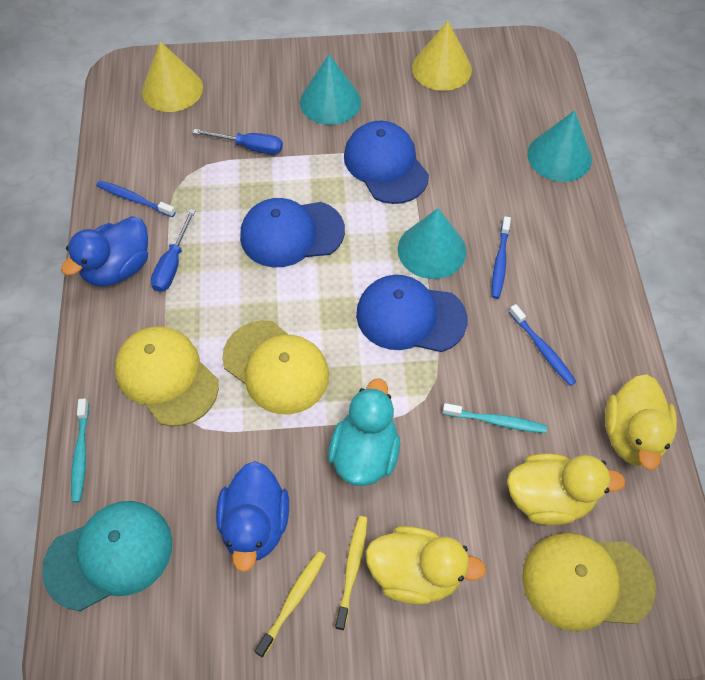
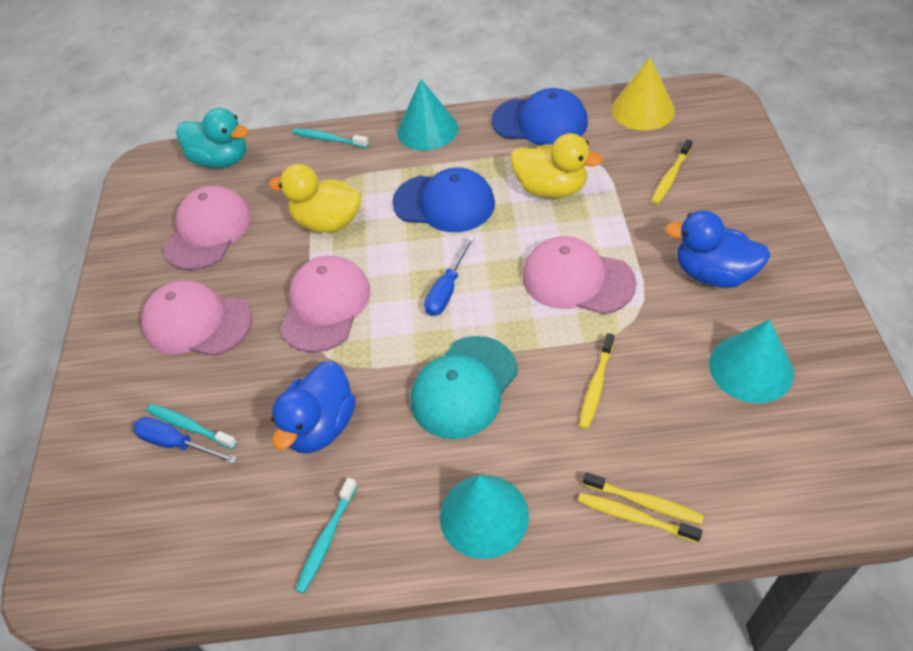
blue cap: 3 -> 2
blue toothbrush: 3 -> 0
pink cap: 0 -> 4
turquoise toothbrush: 2 -> 3
yellow cap: 3 -> 0
yellow cone: 2 -> 1
yellow duck: 3 -> 2
yellow toothbrush: 2 -> 4

